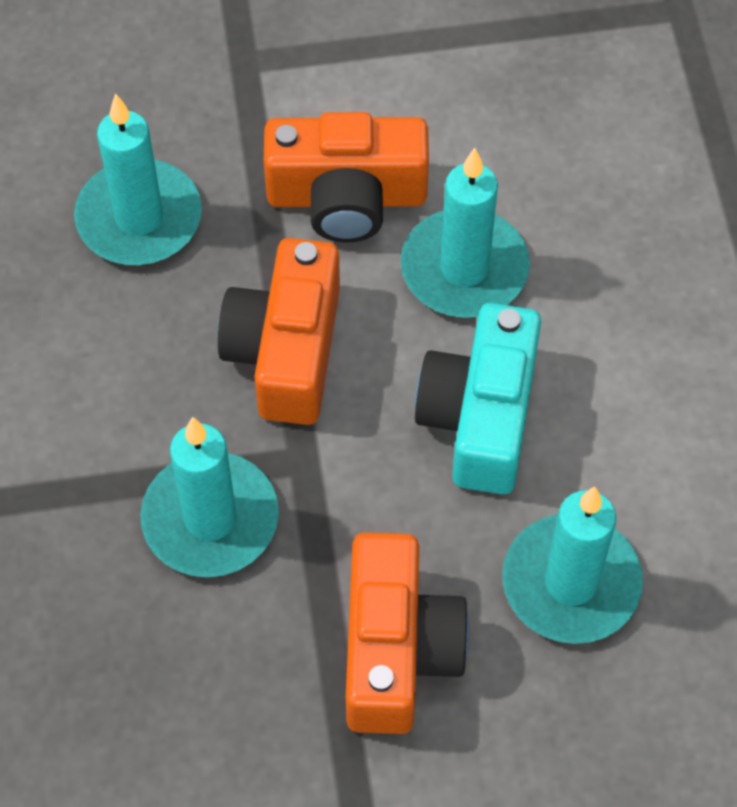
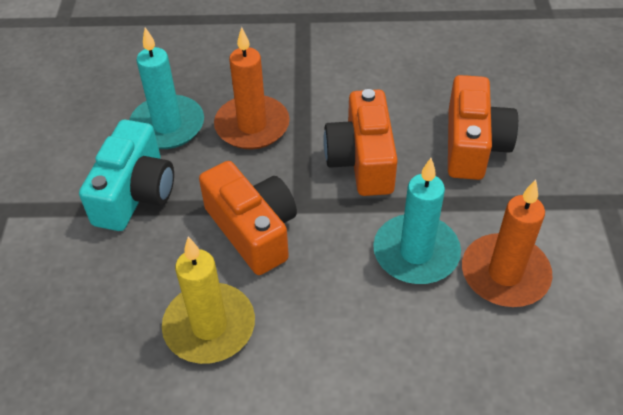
orange candle: 0 -> 2
turquoise candle: 4 -> 2
yellow candle: 0 -> 1

